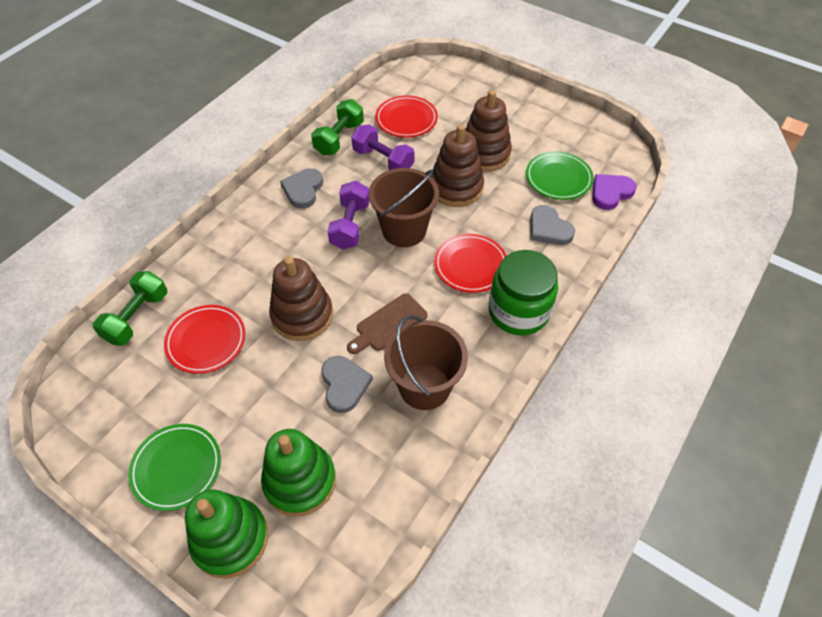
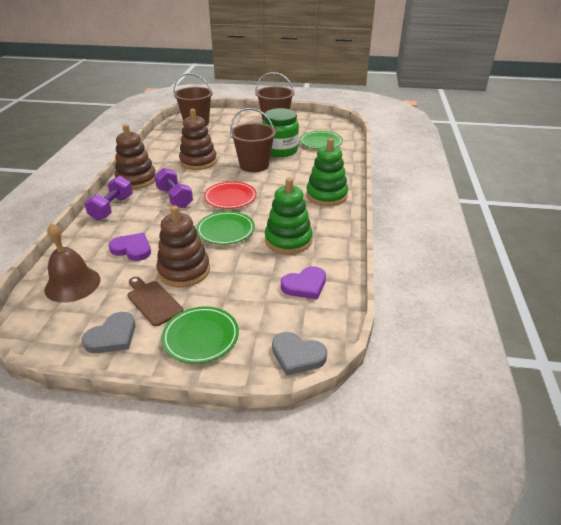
brown bell: 0 -> 1
brown bucket: 2 -> 3
green dumbbell: 2 -> 0
green plate: 2 -> 3
grey heart: 3 -> 2
purple heart: 1 -> 2
red plate: 3 -> 1

